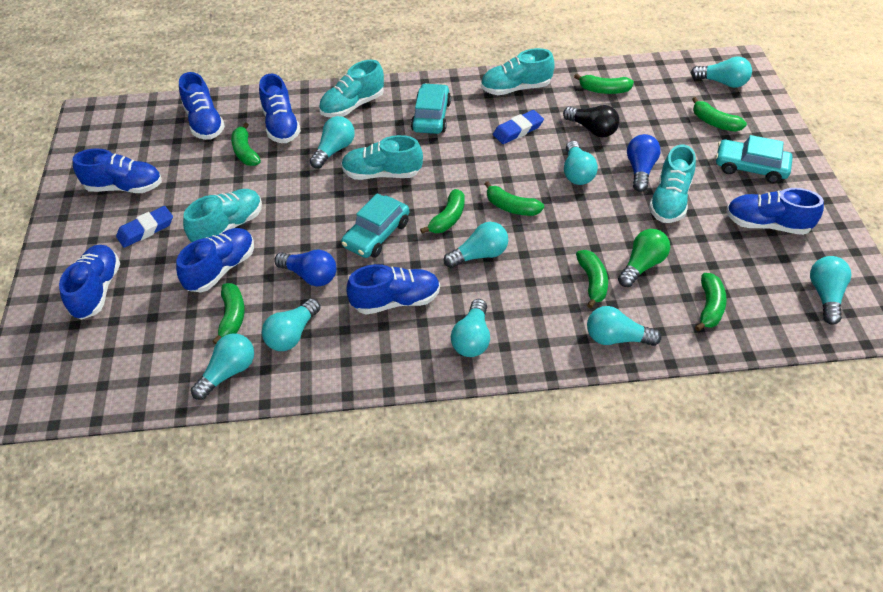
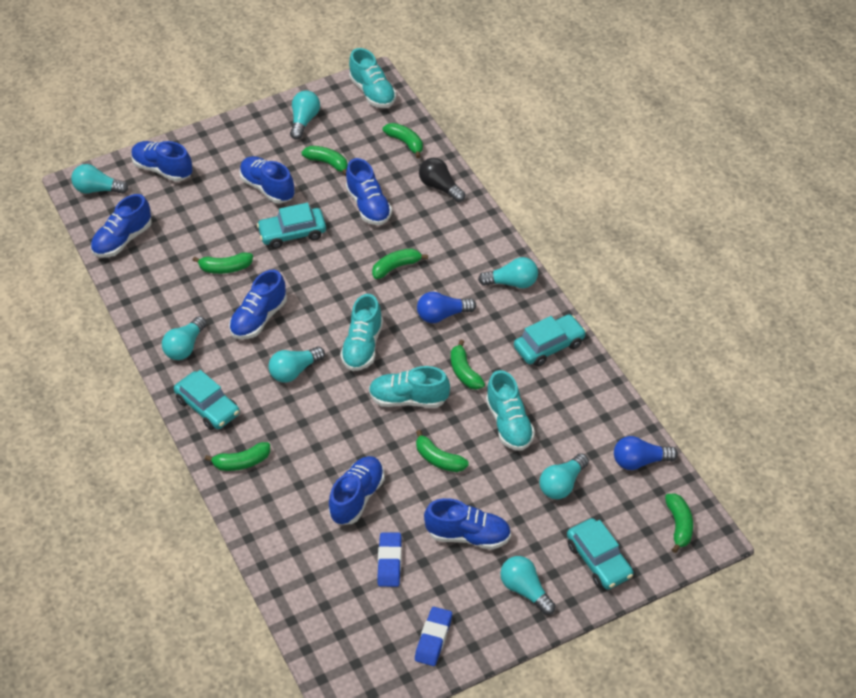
green light bulb: 1 -> 0
turquoise car: 3 -> 4
turquoise light bulb: 9 -> 7
turquoise shoe: 5 -> 4

